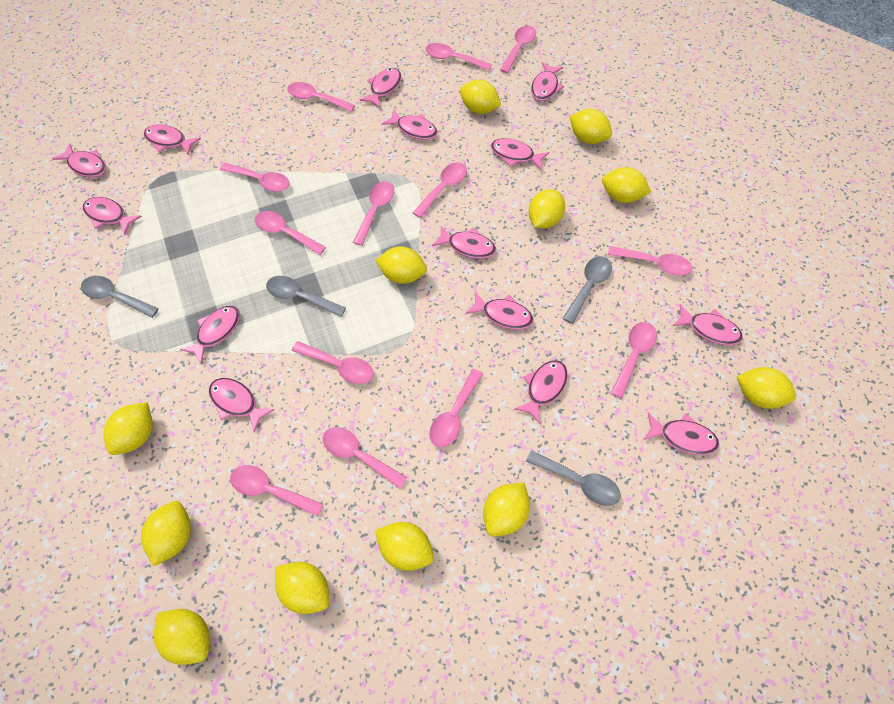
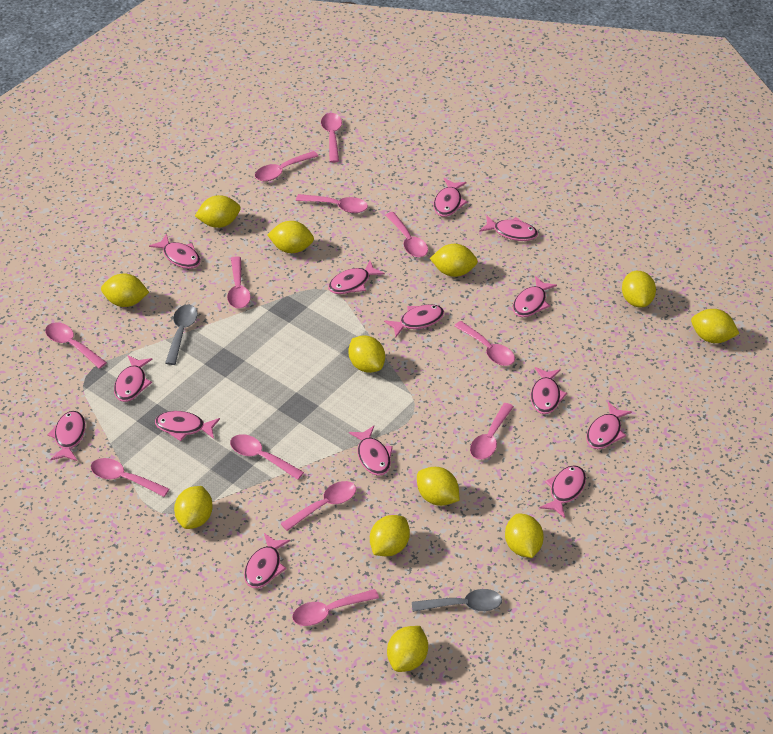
grey spoon: 4 -> 2
pink spoon: 13 -> 12

